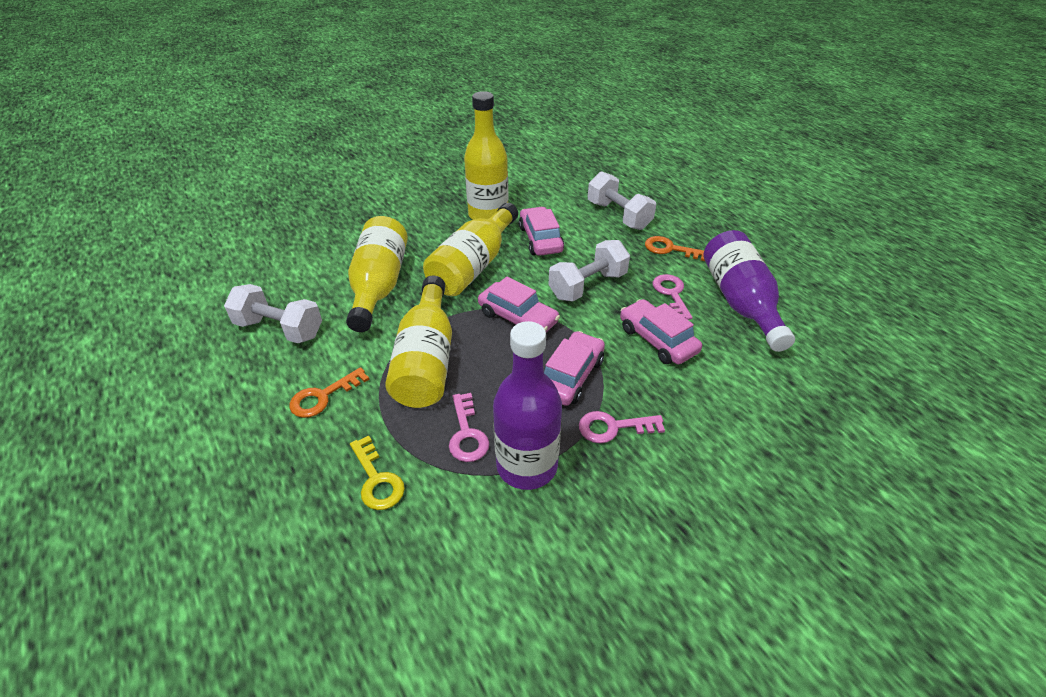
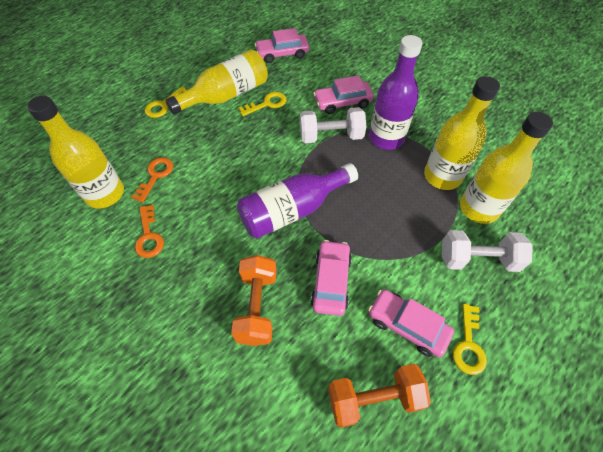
orange dumbbell: 0 -> 2
pink key: 3 -> 0
white dumbbell: 3 -> 2
yellow key: 1 -> 3

